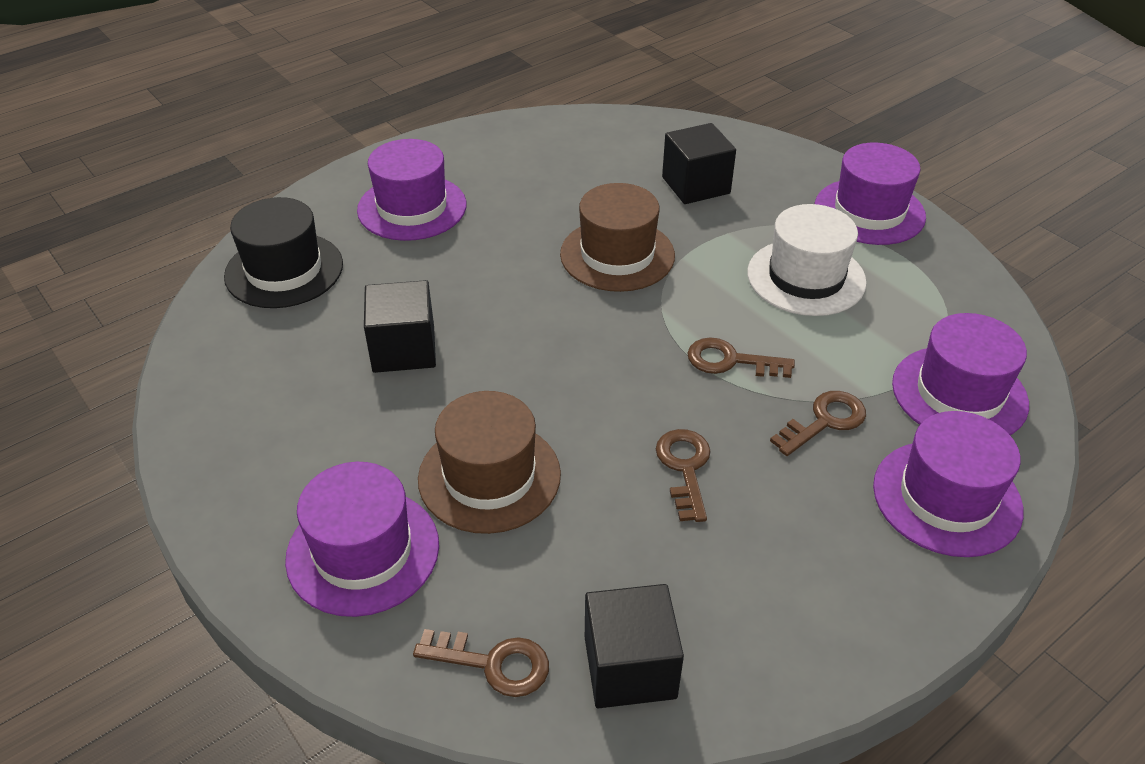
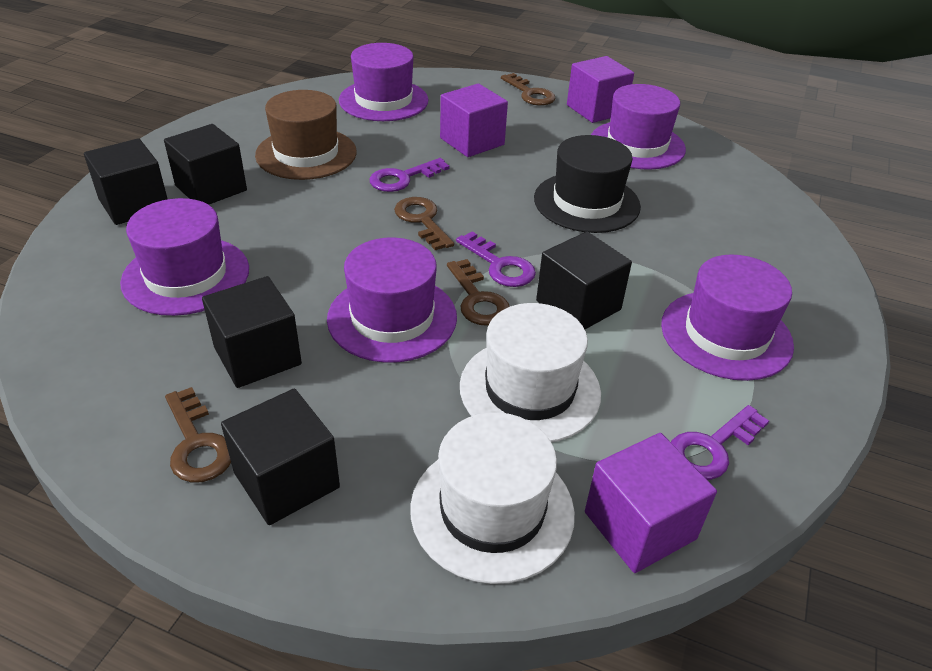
black cube: 3 -> 5
brown hat: 2 -> 1
purple cube: 0 -> 3
purple key: 0 -> 3
white hat: 1 -> 2

